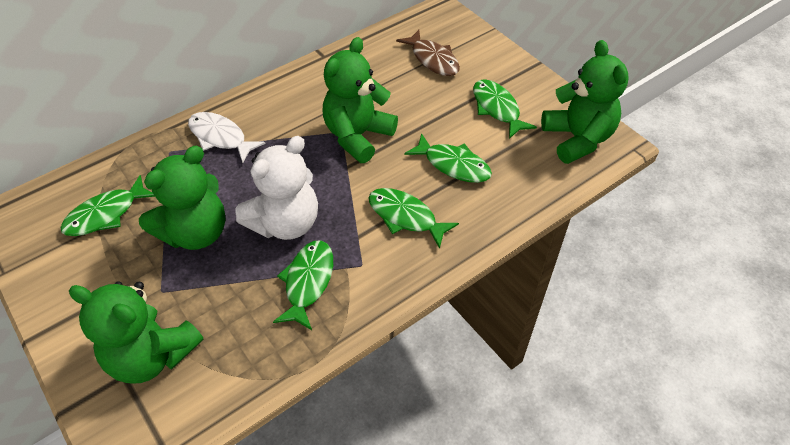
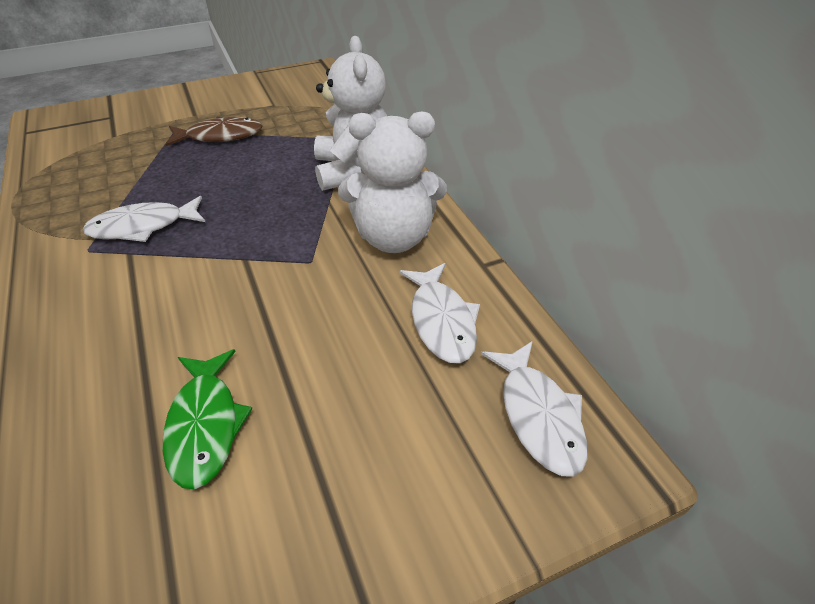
green fish: 5 -> 1
green teddy bear: 4 -> 0
white fish: 1 -> 3
white teddy bear: 1 -> 2

